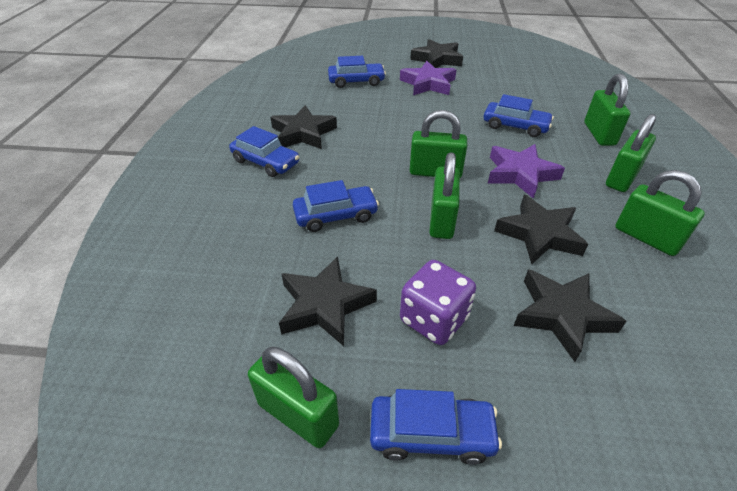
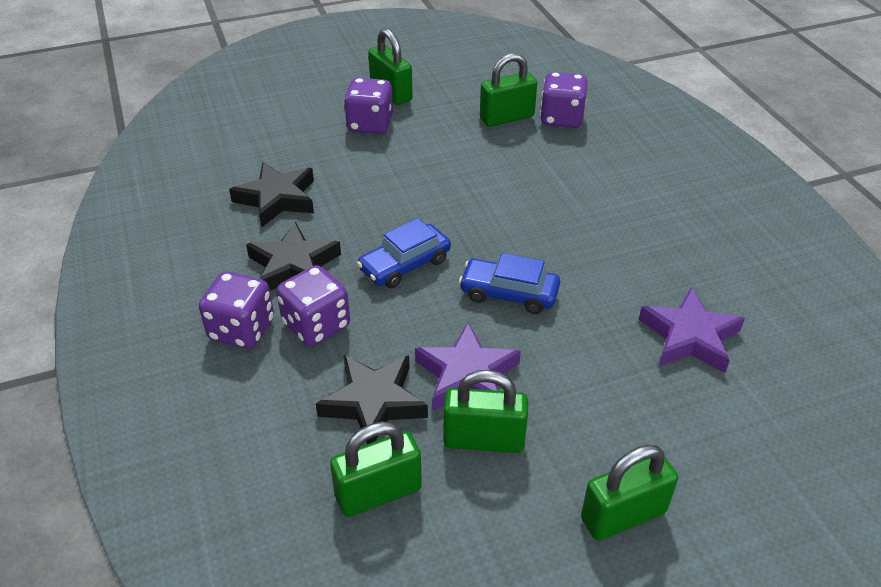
black star: 5 -> 3
blue car: 5 -> 2
green padlock: 6 -> 5
purple dice: 1 -> 4

